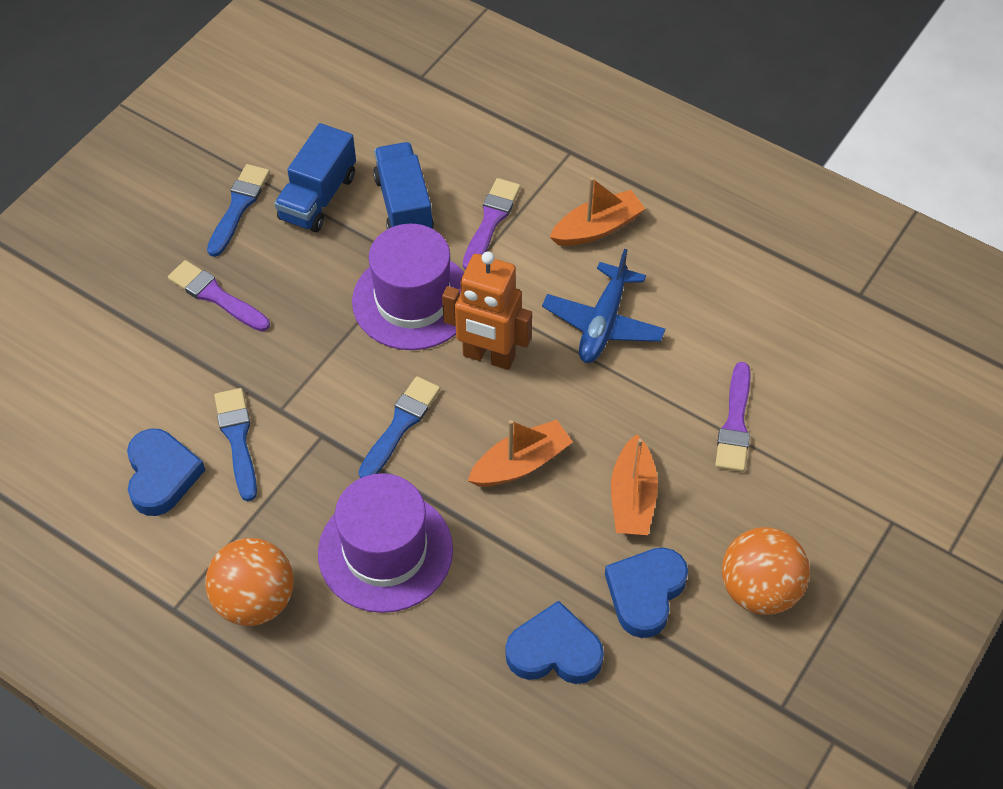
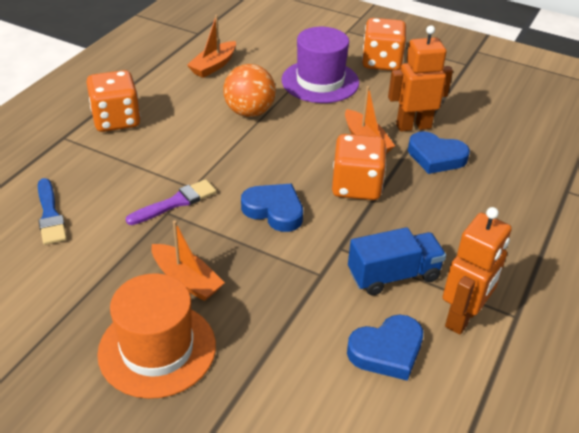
blue brush: 3 -> 1
blue plane: 1 -> 0
blue truck: 2 -> 1
orange ball: 2 -> 1
orange dice: 0 -> 3
orange hat: 0 -> 1
orange robot: 1 -> 2
purple brush: 3 -> 1
purple hat: 2 -> 1

